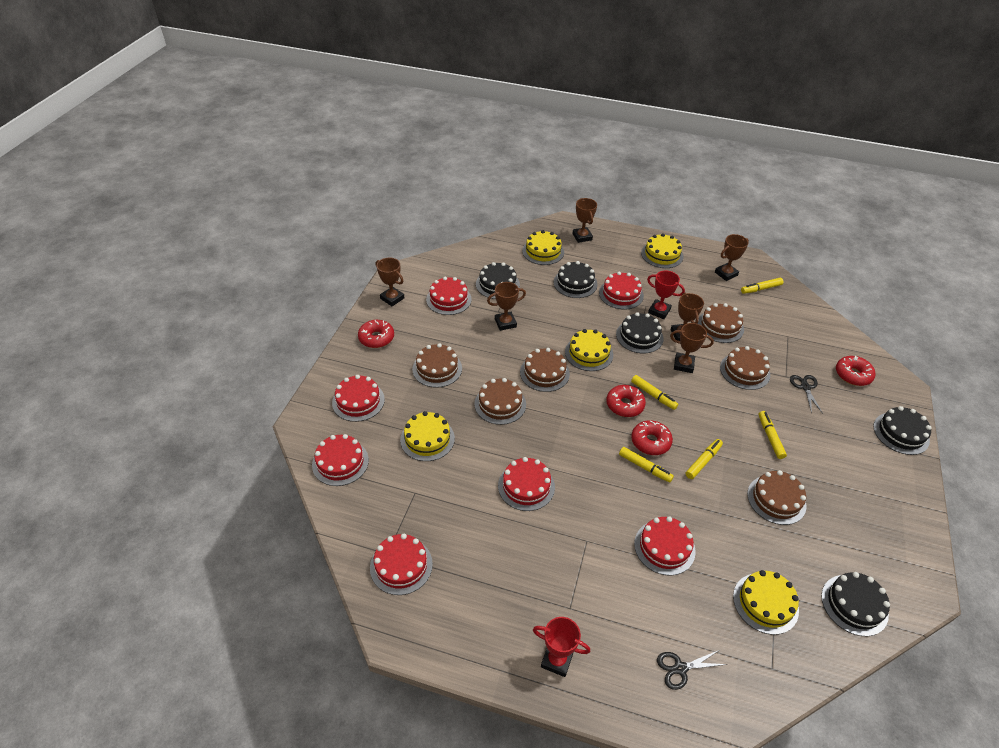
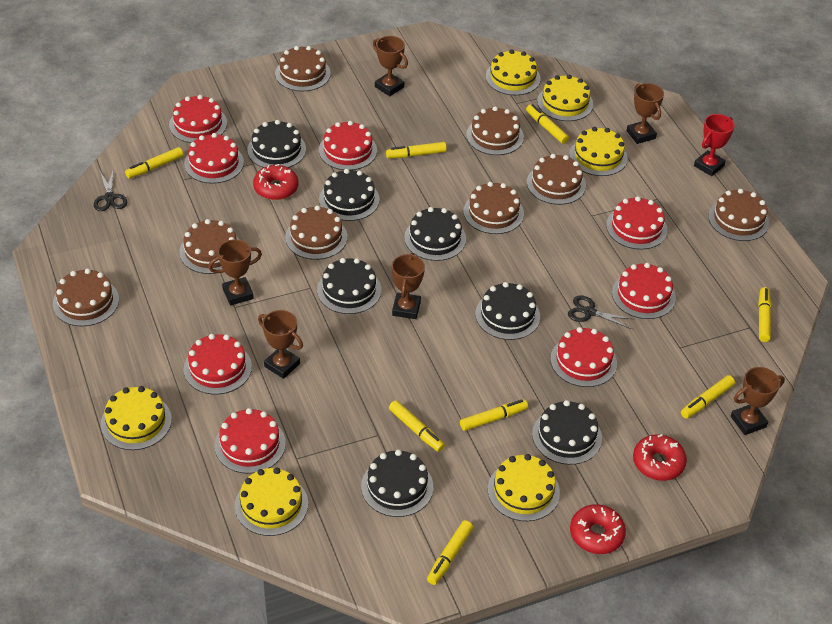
black cake: 5 -> 7
brown cake: 6 -> 8
red cake: 7 -> 8
red donut: 4 -> 3
red trophy: 2 -> 1
yellow cake: 5 -> 6
yellow marker: 5 -> 8

